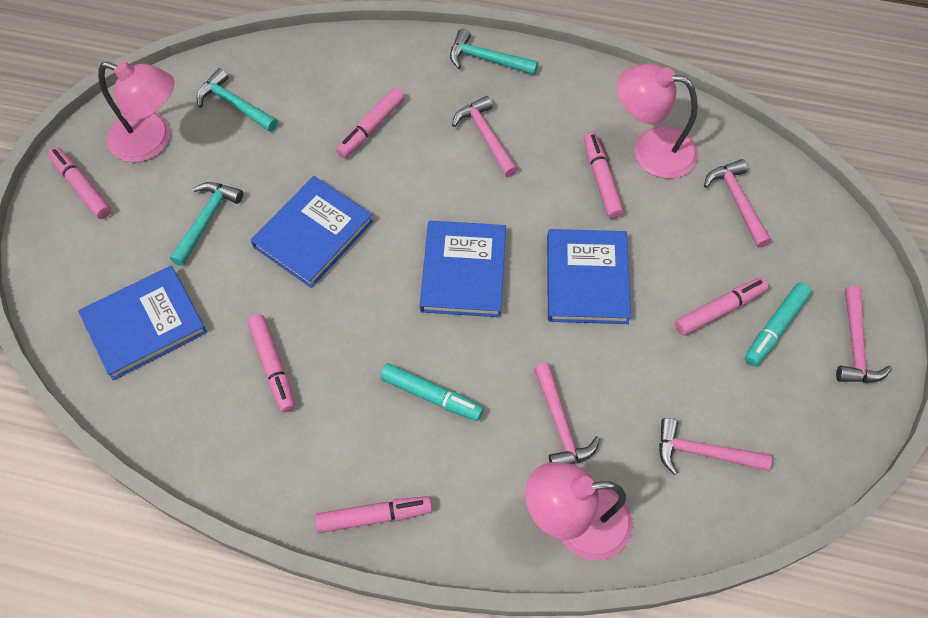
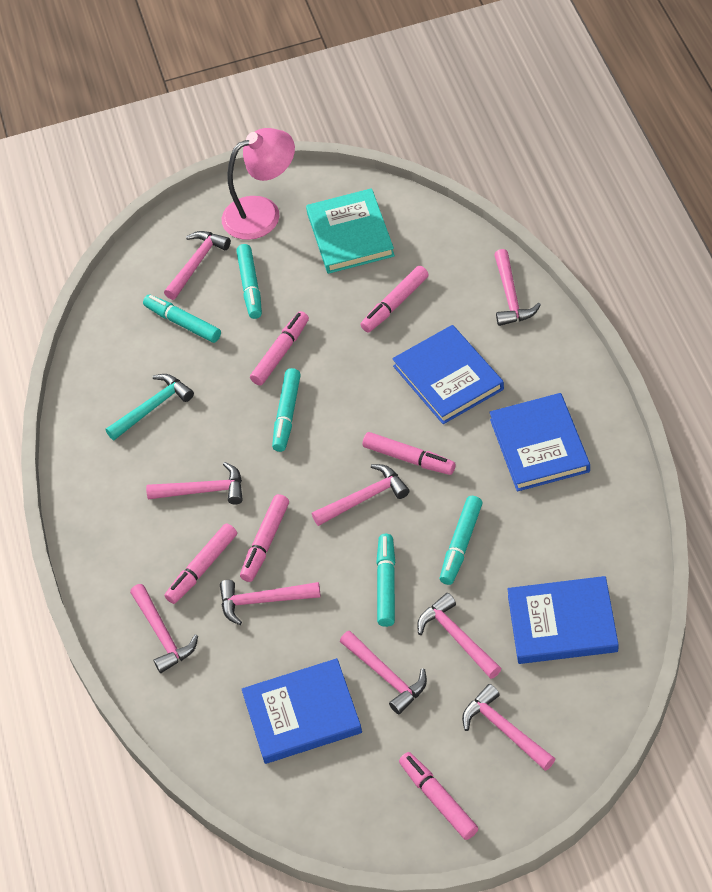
pink hammer: 5 -> 9
pink lamp: 3 -> 1
turquoise book: 0 -> 1
turquoise hammer: 3 -> 1
turquoise marker: 2 -> 5

